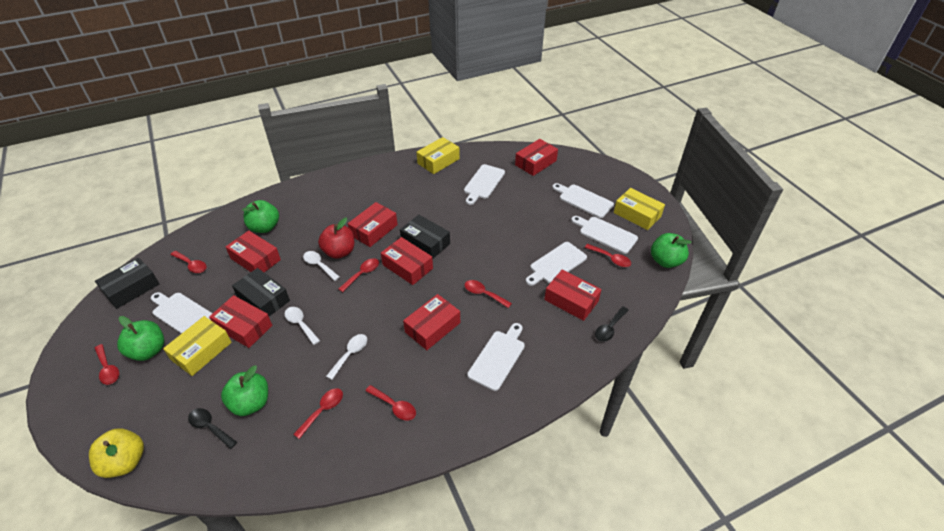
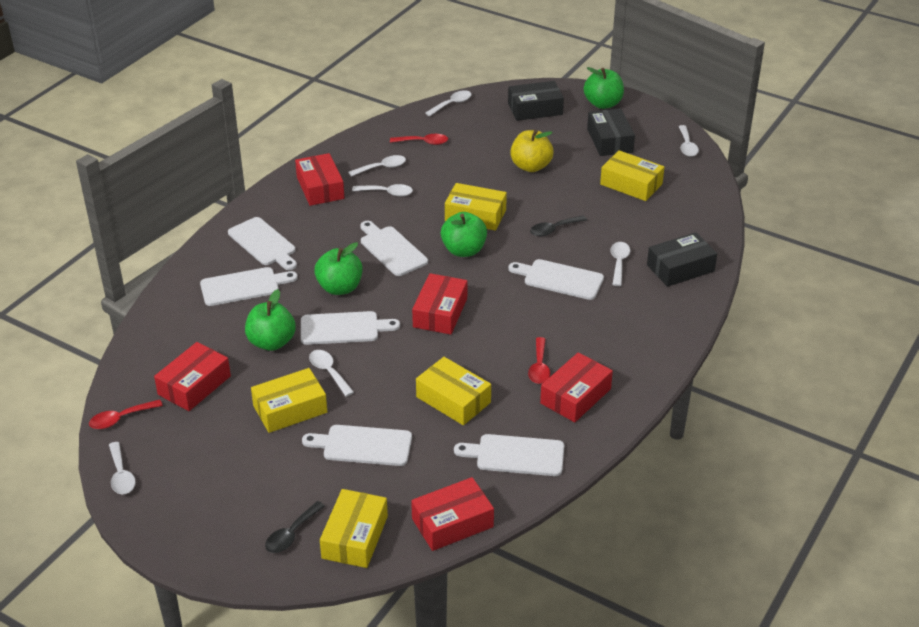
red apple: 1 -> 0
red box: 7 -> 5
red spoon: 7 -> 3
white cutting board: 6 -> 7
white spoon: 3 -> 7
yellow box: 3 -> 5

